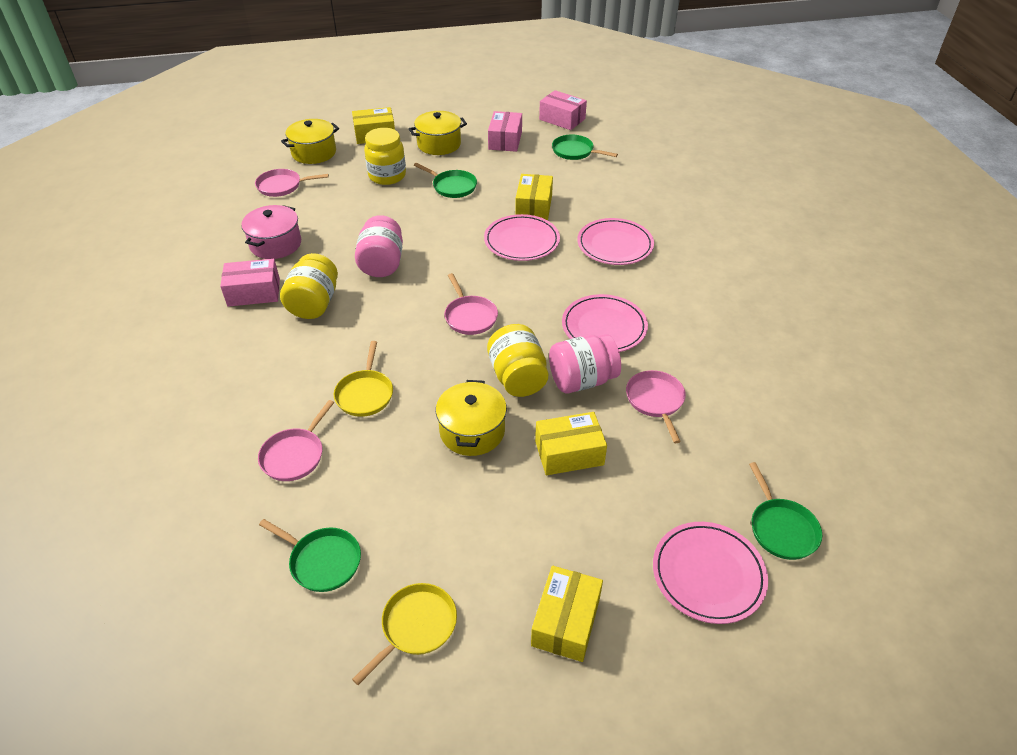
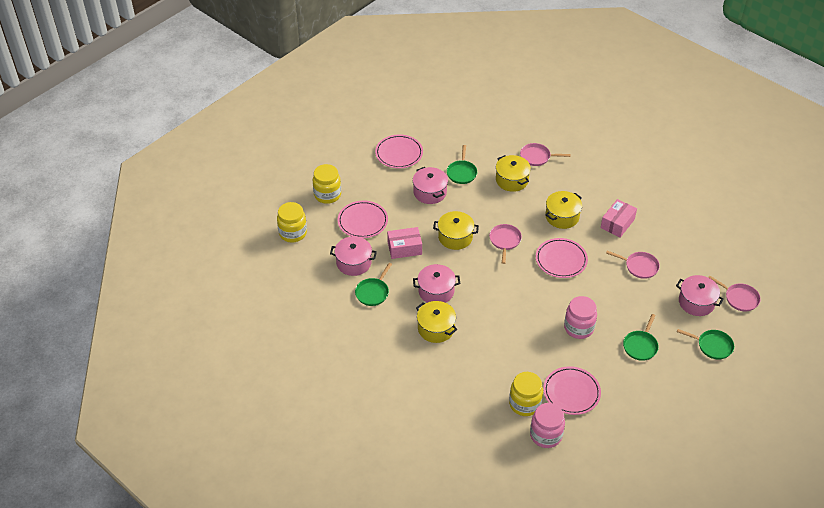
pink box: 3 -> 2
pink pot: 1 -> 4
yellow box: 4 -> 0
yellow pan: 2 -> 0
yellow pot: 3 -> 4

